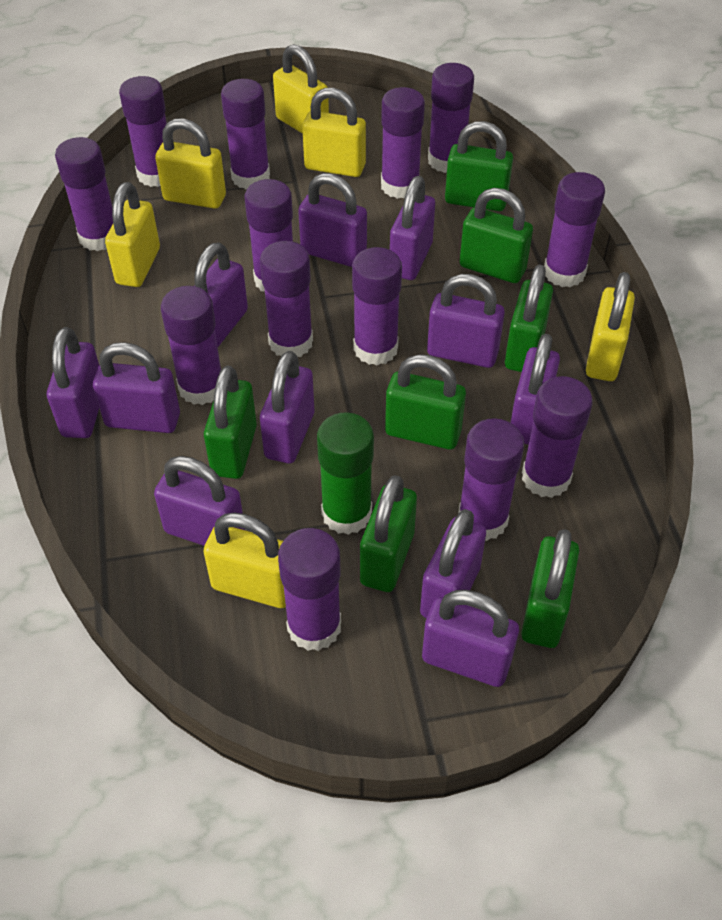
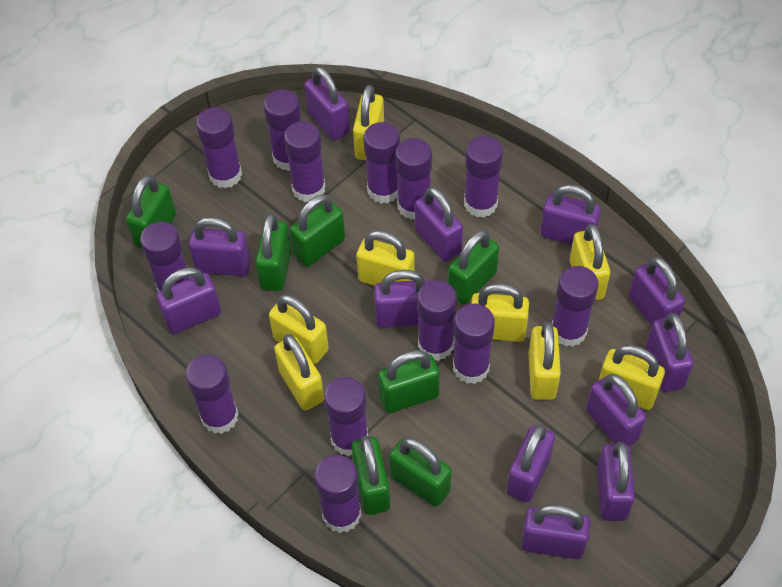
green glue stick: 1 -> 0
purple padlock: 11 -> 12
yellow padlock: 6 -> 8

